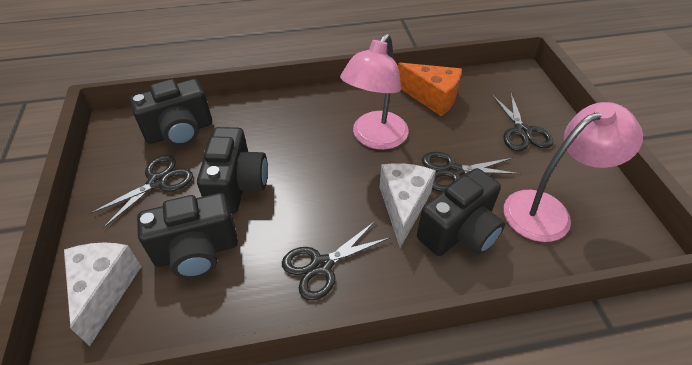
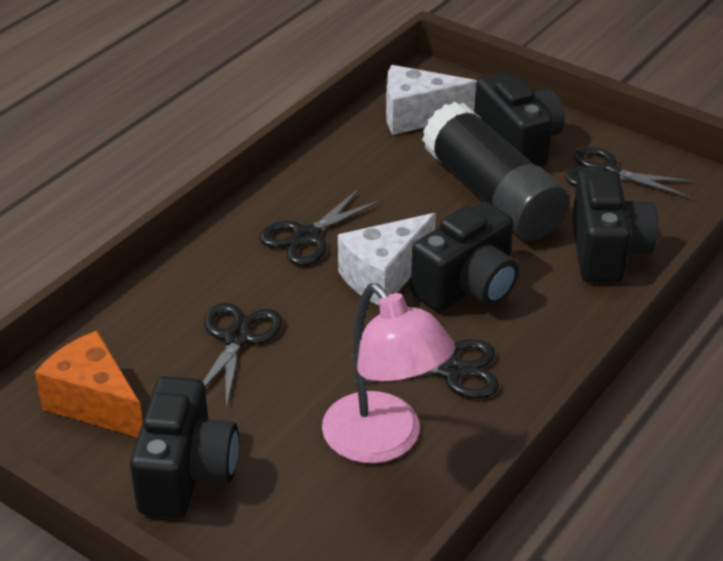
black glue stick: 0 -> 1
pink lamp: 2 -> 1

